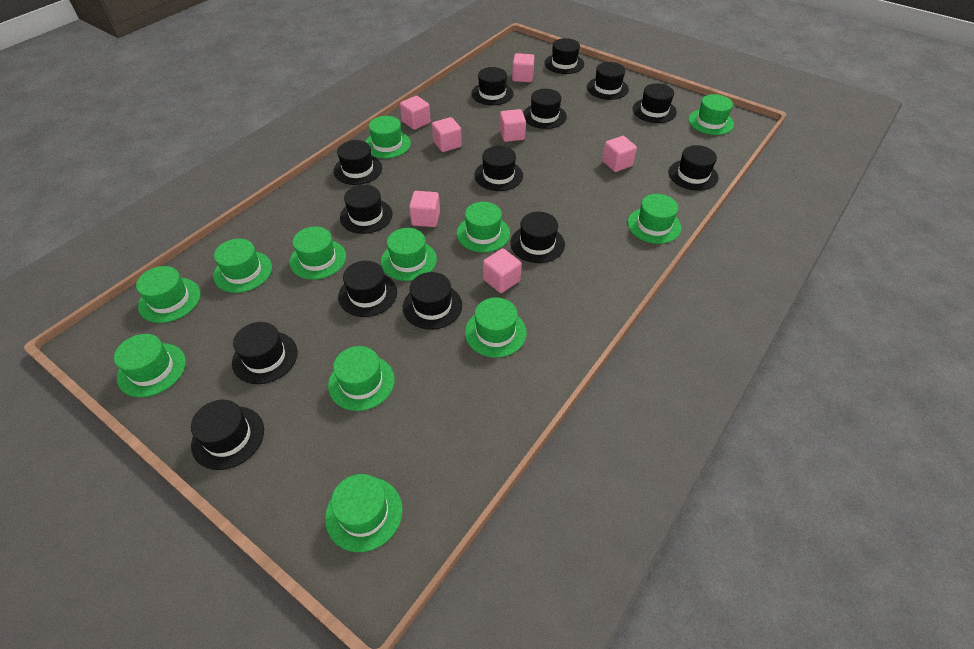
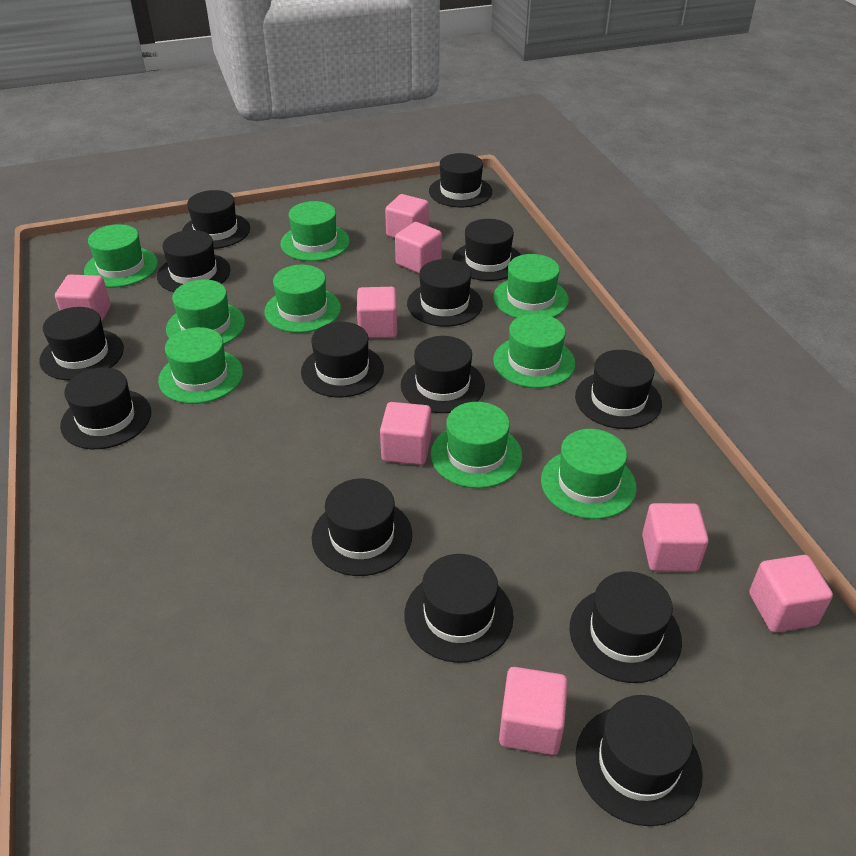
green hat: 12 -> 9
pink cube: 7 -> 8

